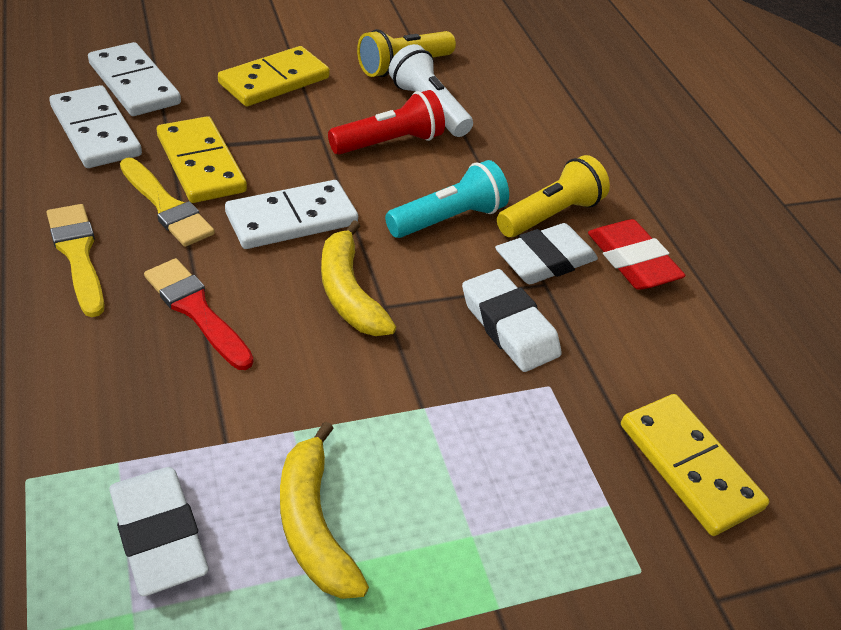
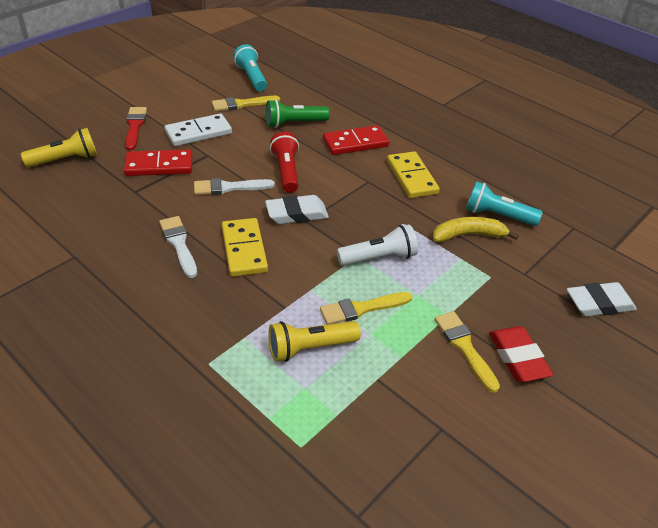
green flashlight: 0 -> 1
red domino: 0 -> 2
turquoise flashlight: 1 -> 2
white brush: 0 -> 2
white domino: 3 -> 1
white eraser: 3 -> 2
yellow banana: 2 -> 1
yellow brush: 2 -> 3
yellow domino: 3 -> 2

